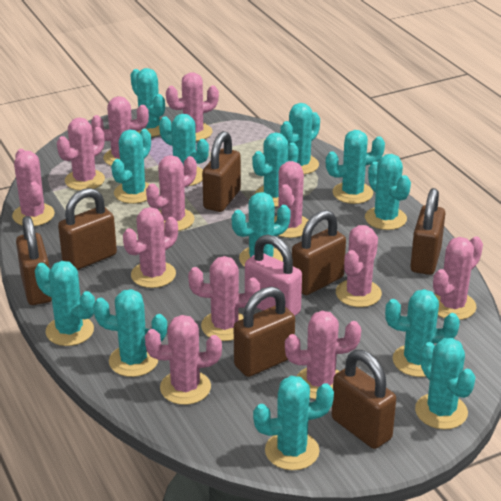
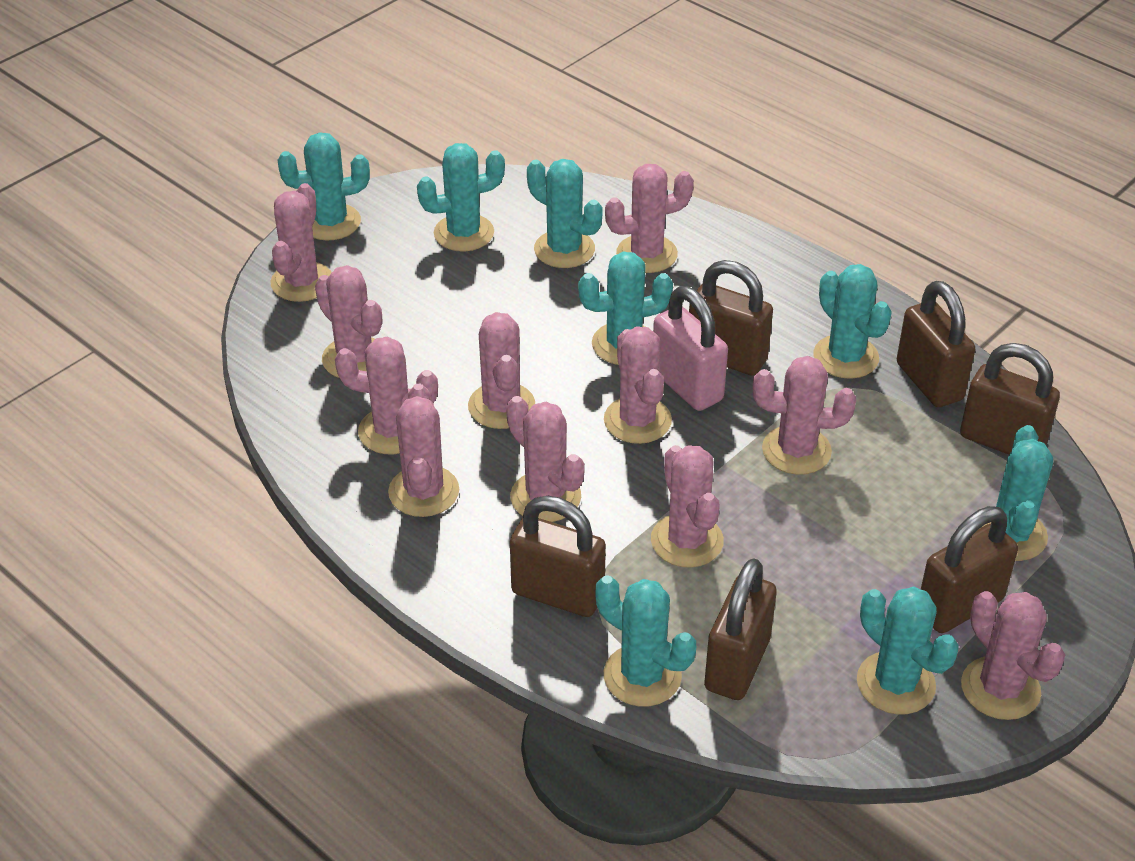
brown padlock: 7 -> 6
pink cactus: 12 -> 11
turquoise cactus: 13 -> 8

